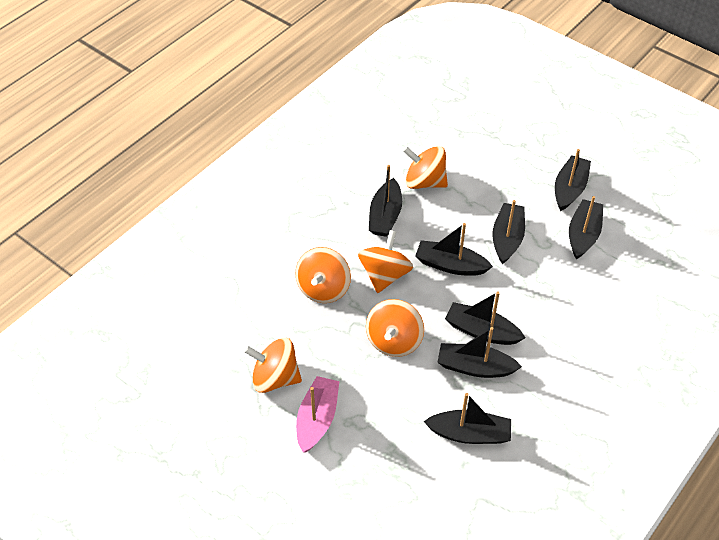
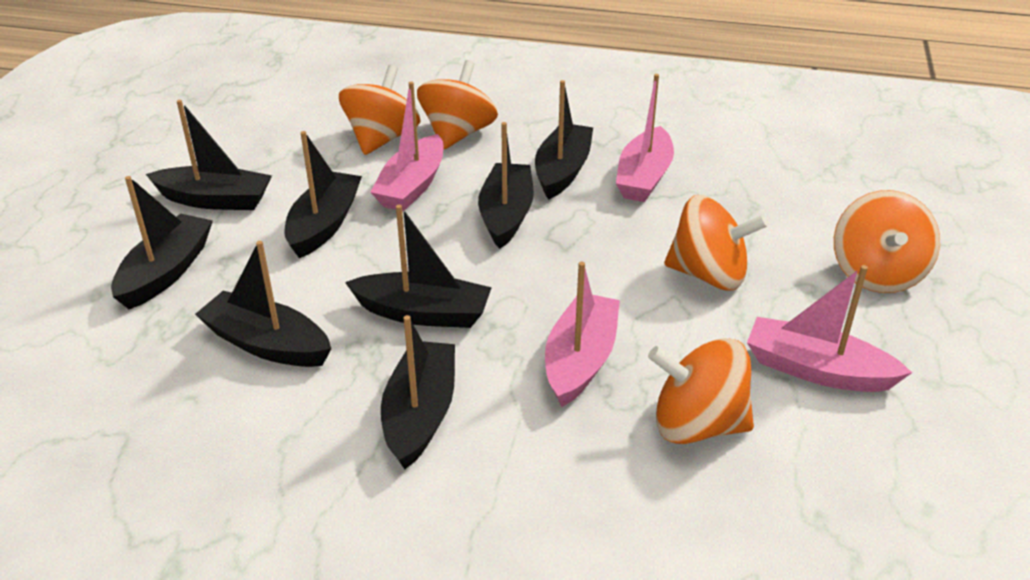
pink boat: 1 -> 4

